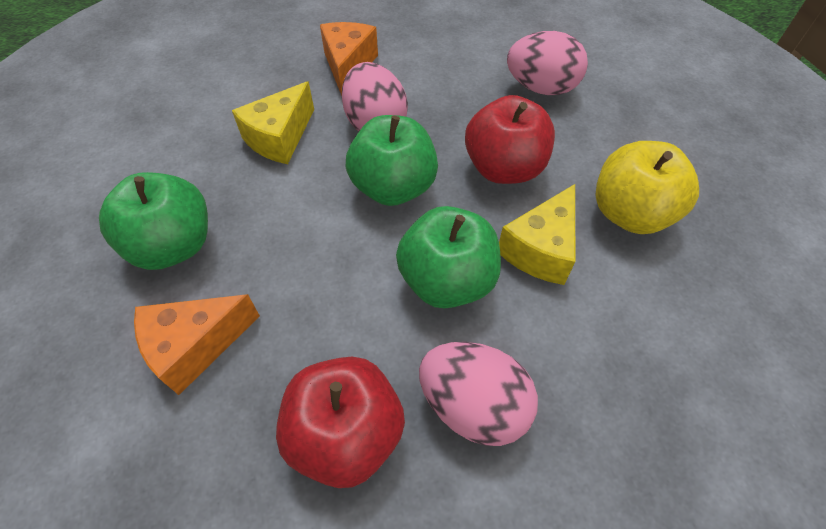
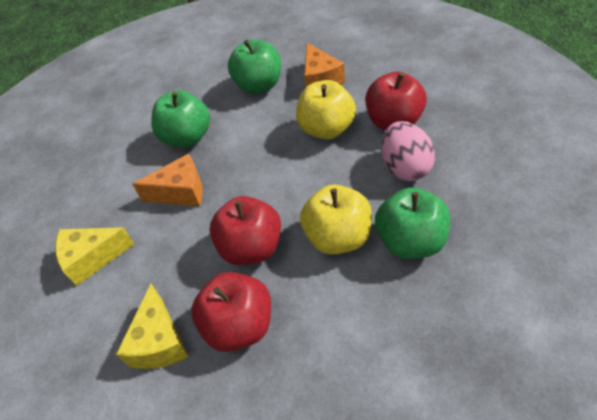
pink egg: 3 -> 1
red apple: 2 -> 3
yellow apple: 1 -> 2

